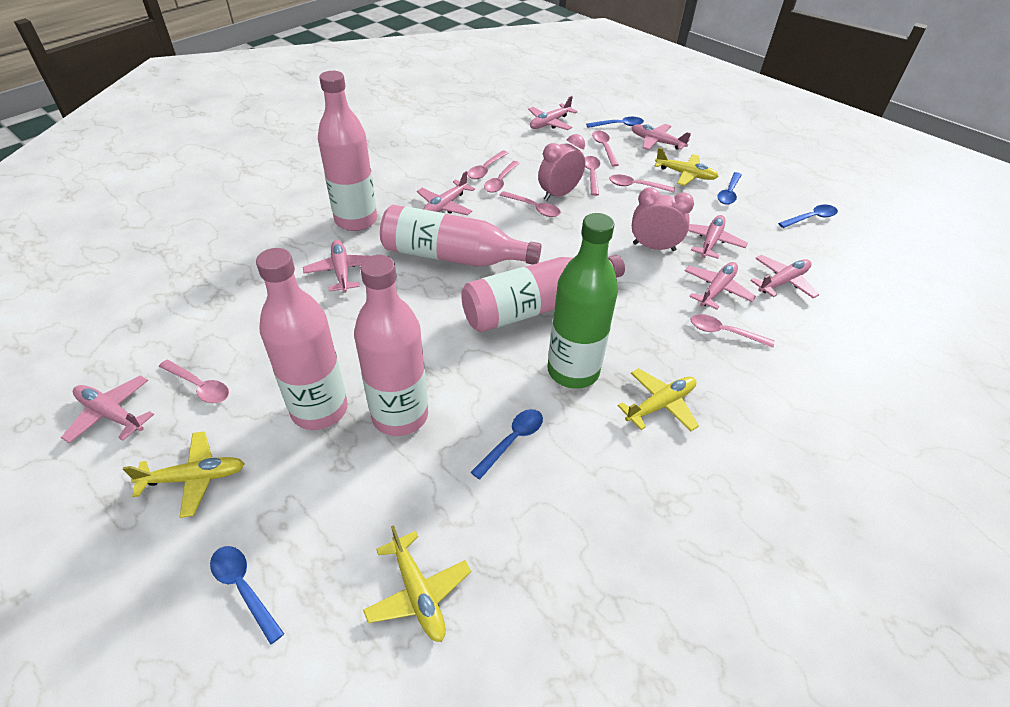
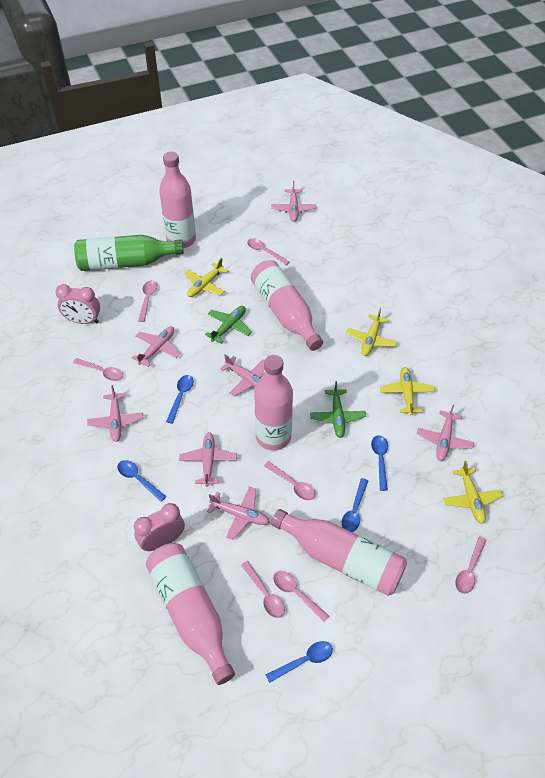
green plane: 0 -> 2
pink plane: 8 -> 7
pink spoon: 8 -> 7

